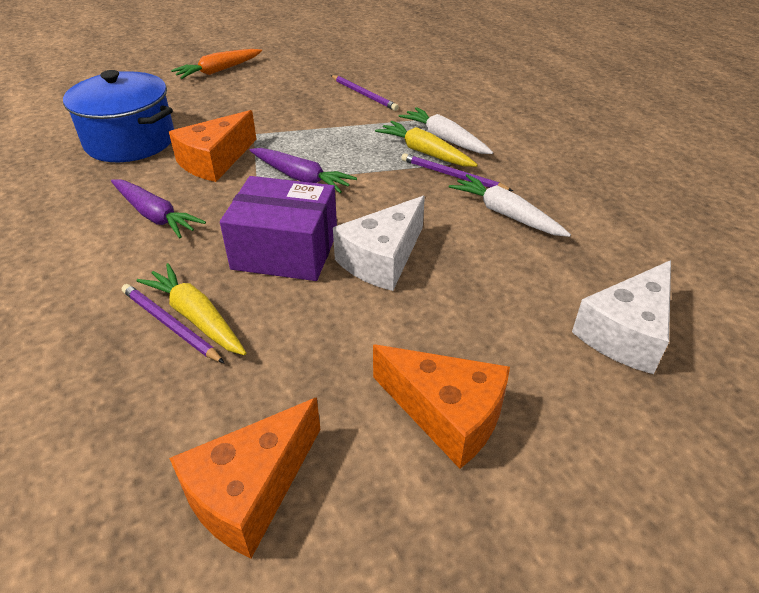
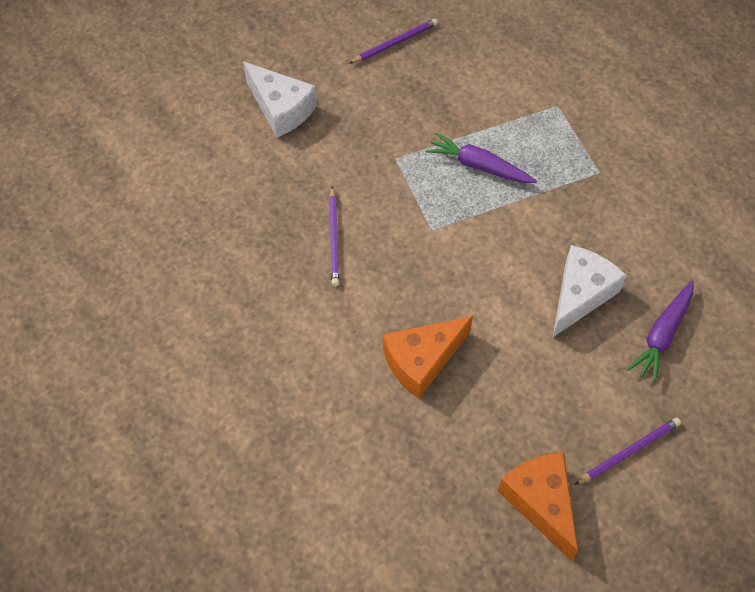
blue pot: 1 -> 0
orange carrot: 1 -> 0
orange cheese: 3 -> 2
purple box: 1 -> 0
white carrot: 2 -> 0
yellow carrot: 2 -> 0

